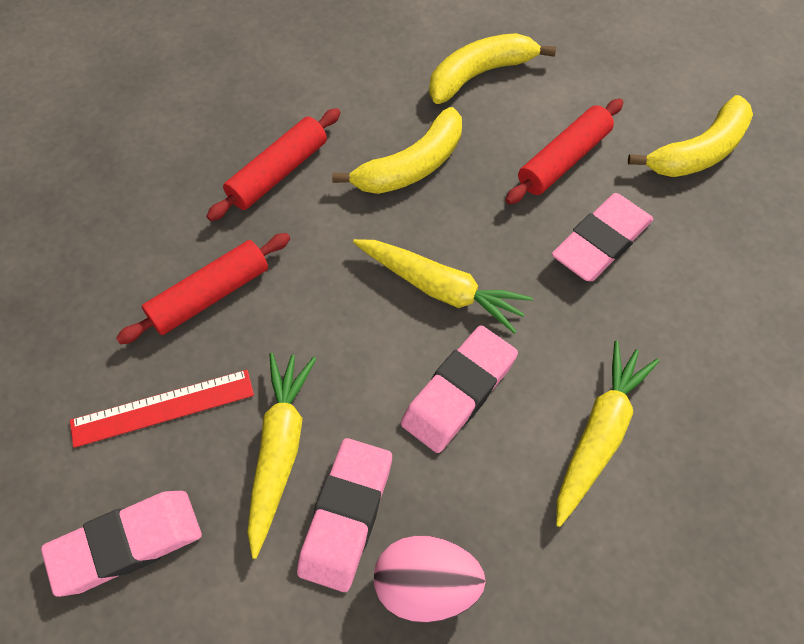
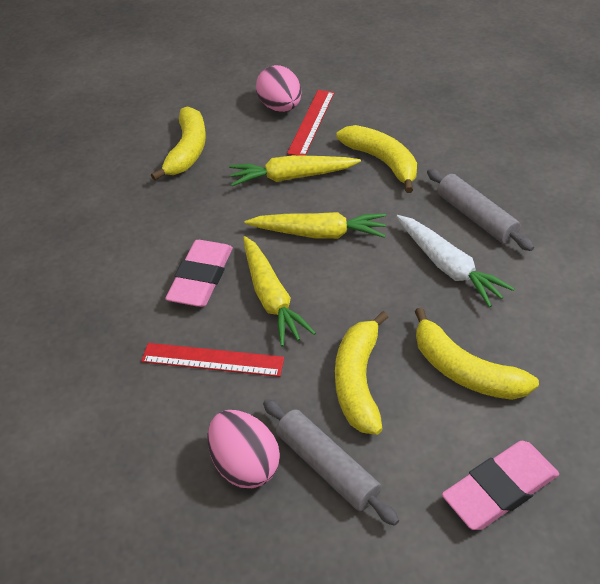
grey rolling pin: 0 -> 2
pink egg: 1 -> 2
pink eraser: 4 -> 2
red rolling pin: 3 -> 0
red ruler: 1 -> 2
white carrot: 0 -> 1
yellow banana: 3 -> 4

